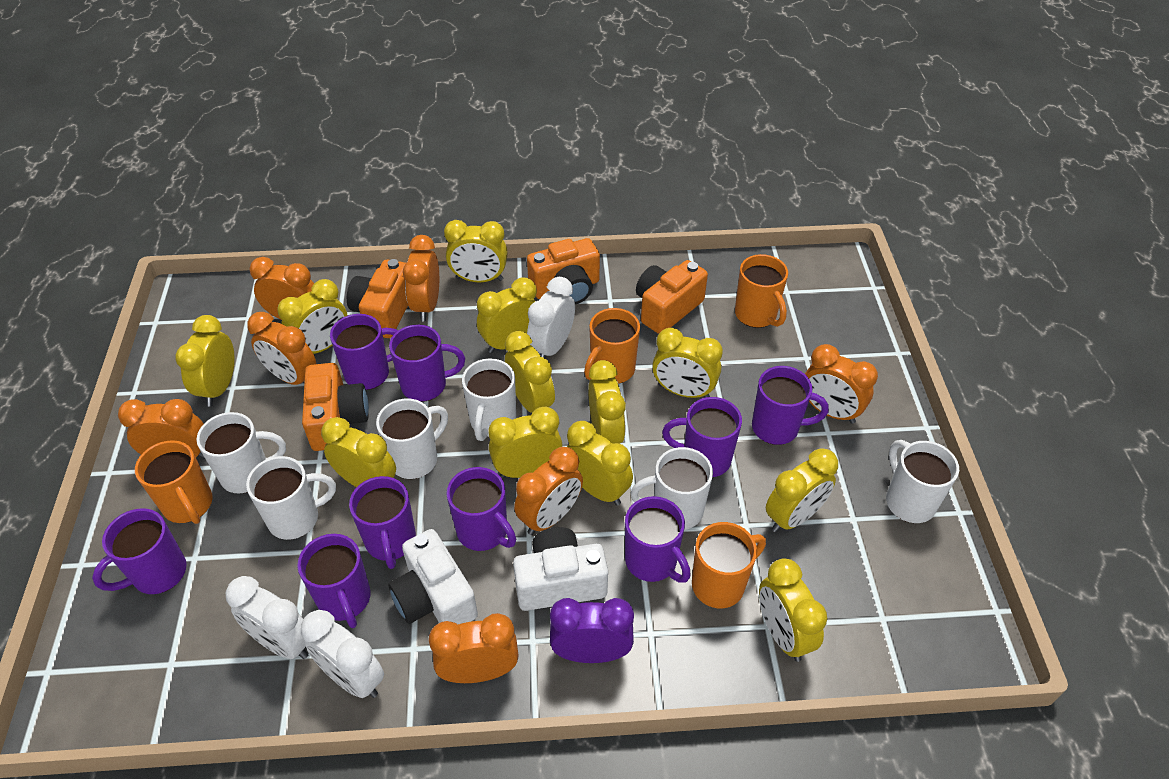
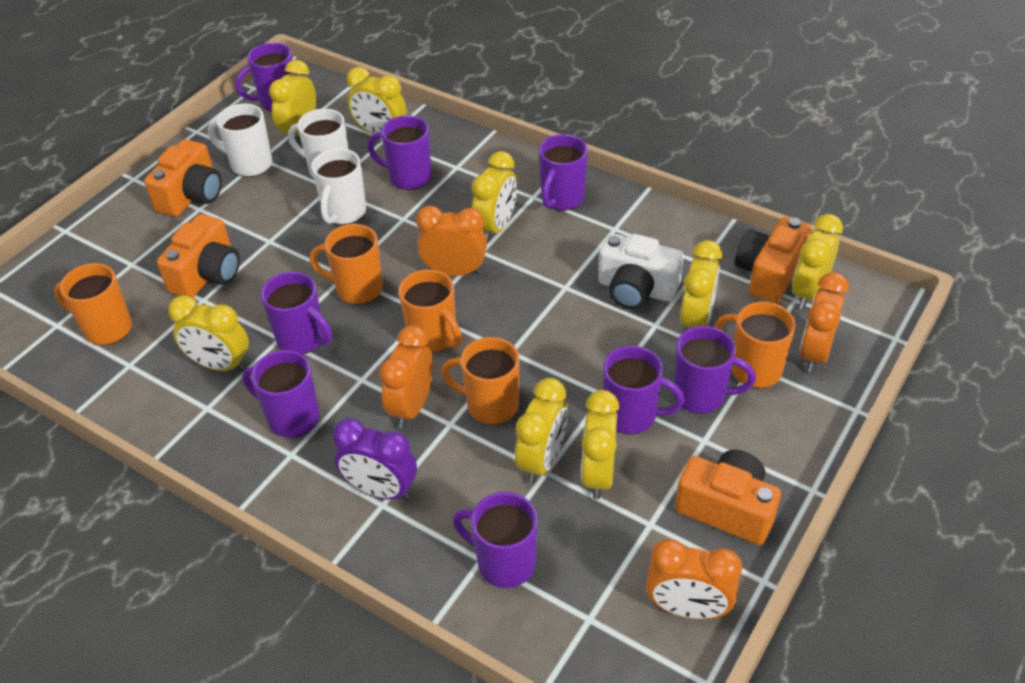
orange clock: 7 -> 4
orange mug: 4 -> 5
purple mug: 9 -> 8
white camera: 2 -> 1
white clock: 3 -> 0
white mug: 6 -> 3
yellow clock: 12 -> 8

